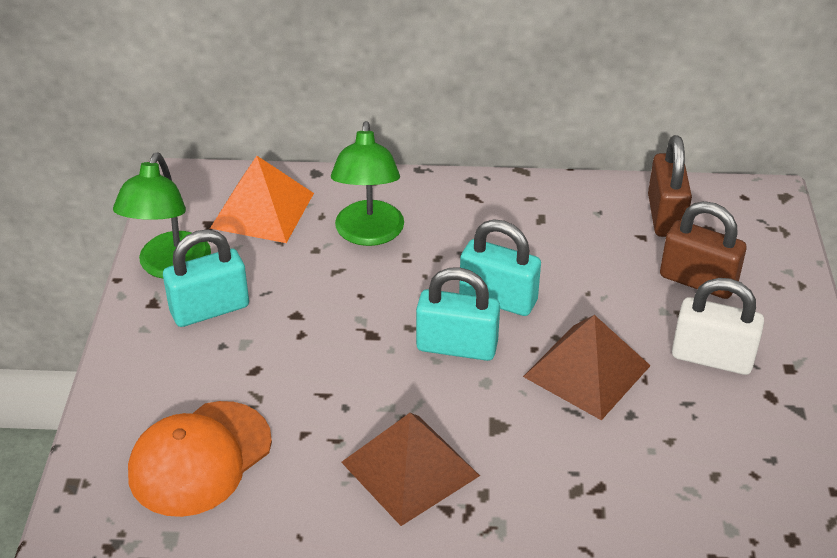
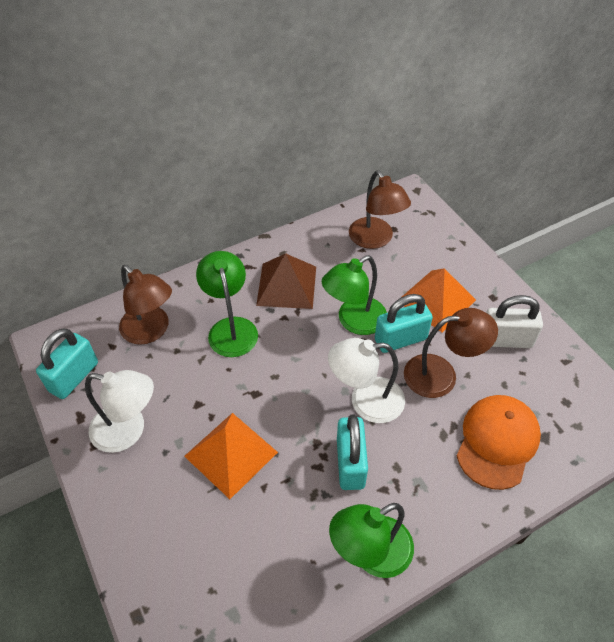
brown lamp: 0 -> 3
brown padlock: 2 -> 0
brown pyramid: 2 -> 1
green lamp: 2 -> 3
orange pyramid: 1 -> 2
white lamp: 0 -> 2

